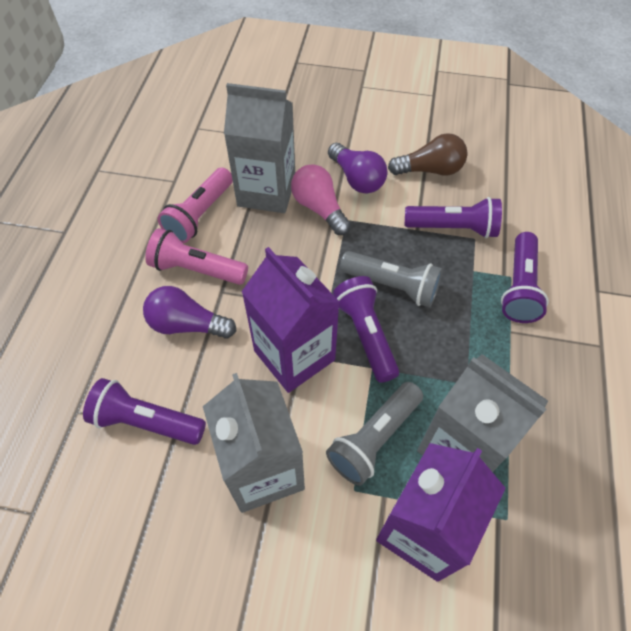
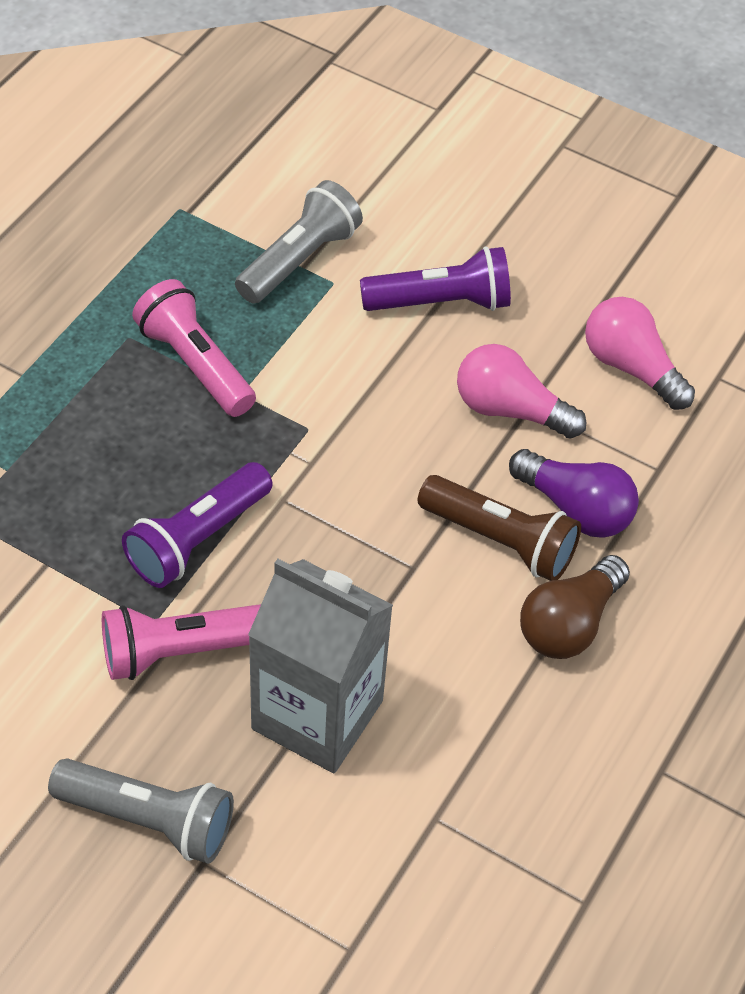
brown flashlight: 0 -> 1
grey carton: 3 -> 1
pink light bulb: 1 -> 2
purple carton: 2 -> 0
purple flashlight: 4 -> 2
purple light bulb: 2 -> 1

